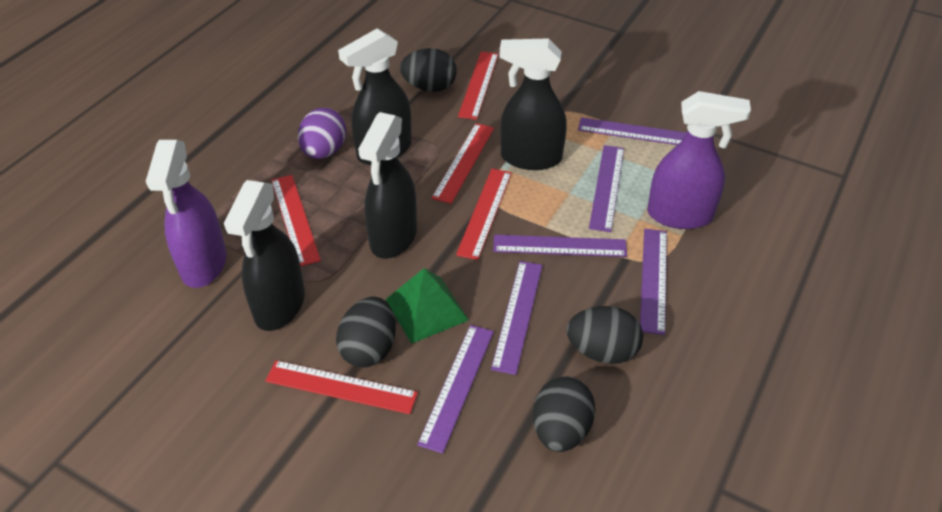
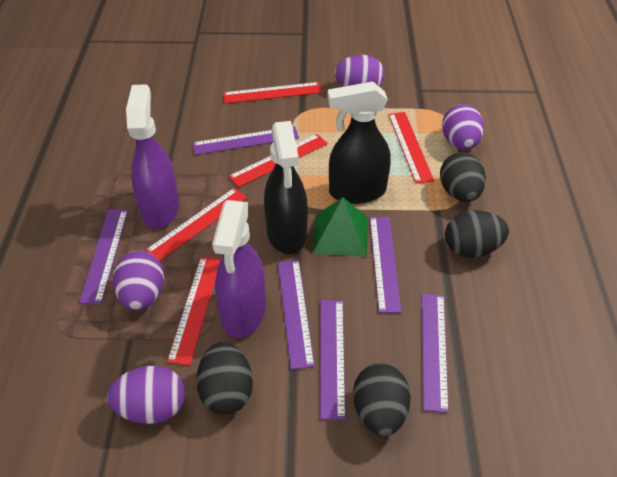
black spray bottle: 4 -> 2
purple egg: 1 -> 4

